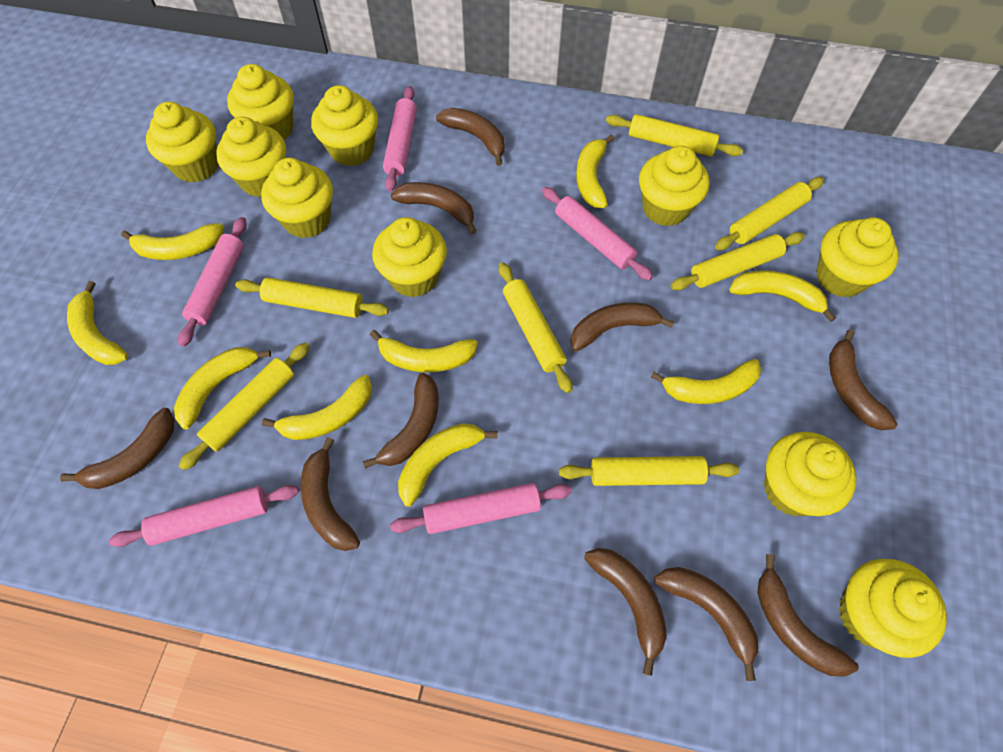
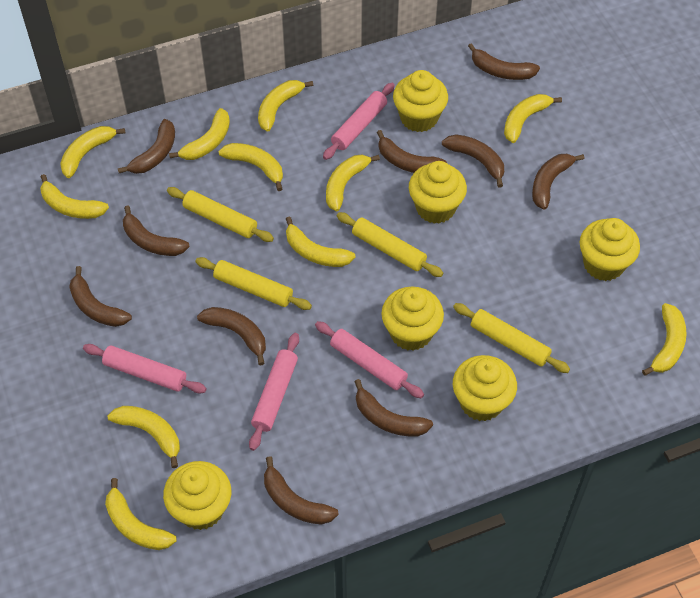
pink rolling pin: 5 -> 4
yellow banana: 9 -> 11
yellow cupcake: 10 -> 6
yellow rolling pin: 7 -> 4

